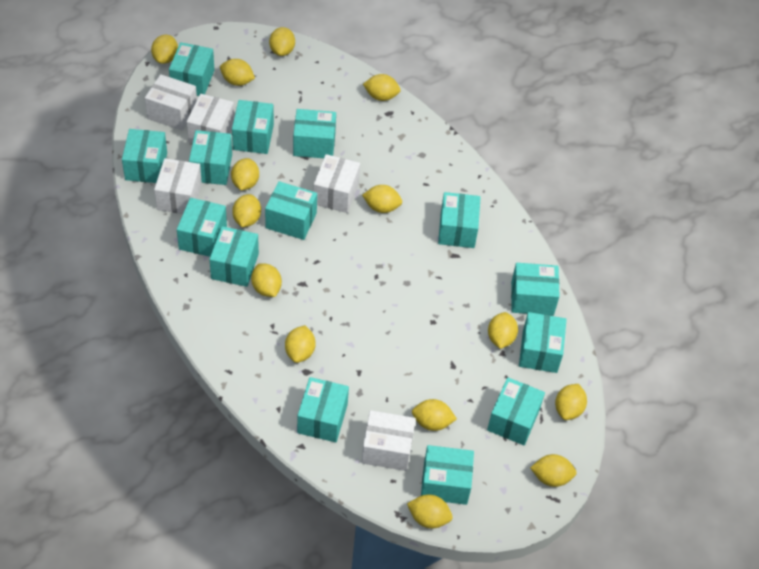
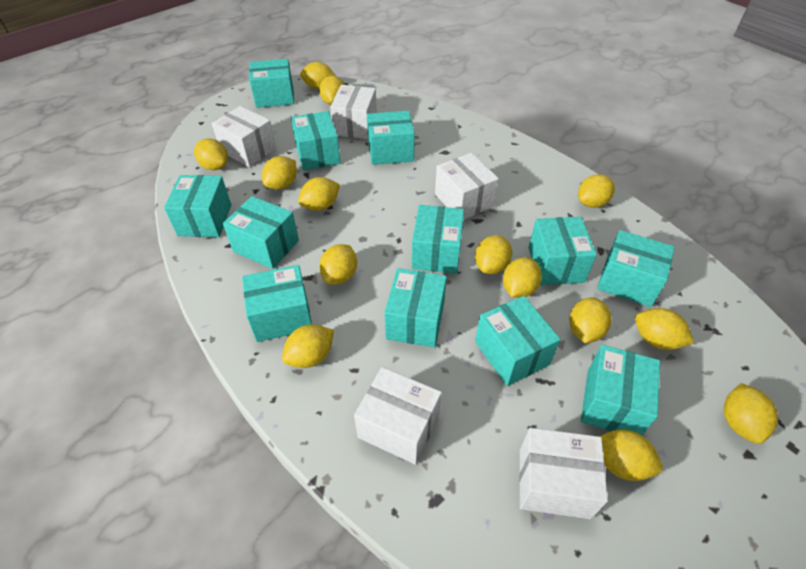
turquoise box: 14 -> 12

